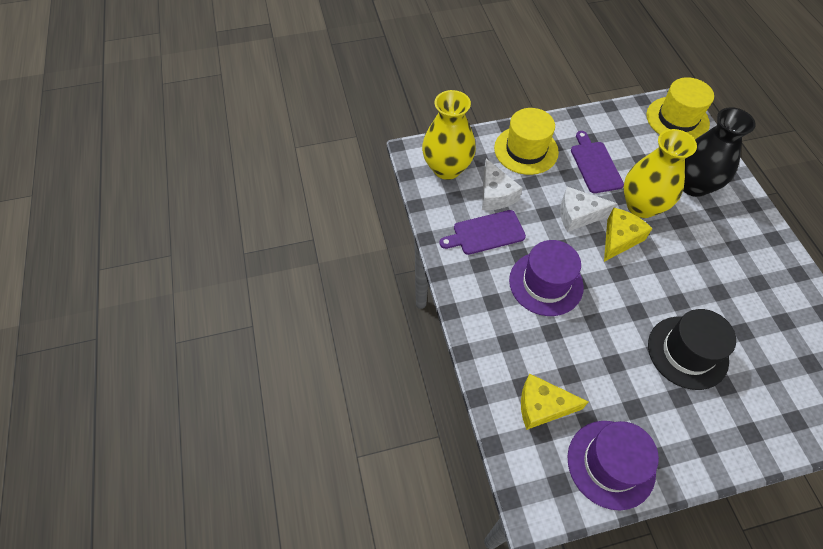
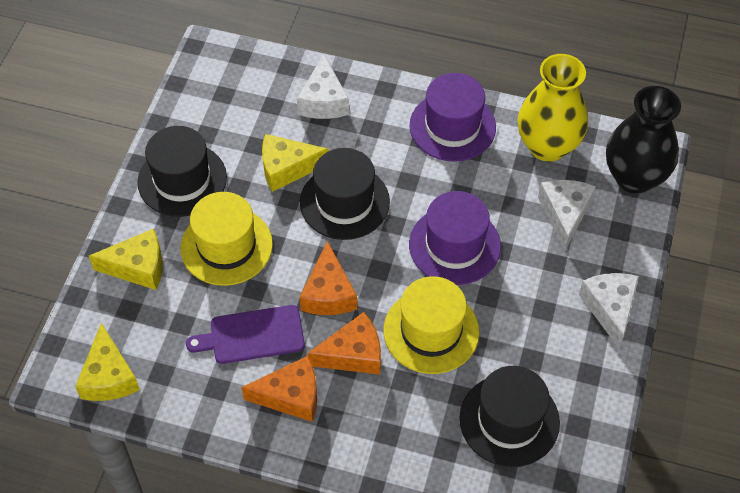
black hat: 1 -> 3
orange cheese: 0 -> 3
purple cutting board: 2 -> 1
white cheese: 2 -> 3
yellow cheese: 2 -> 3
yellow vase: 2 -> 1

